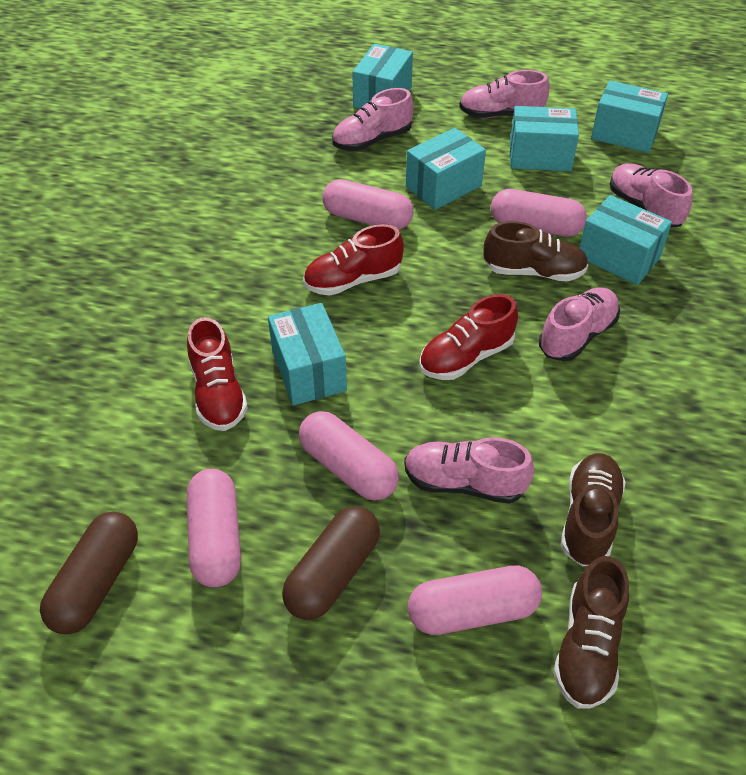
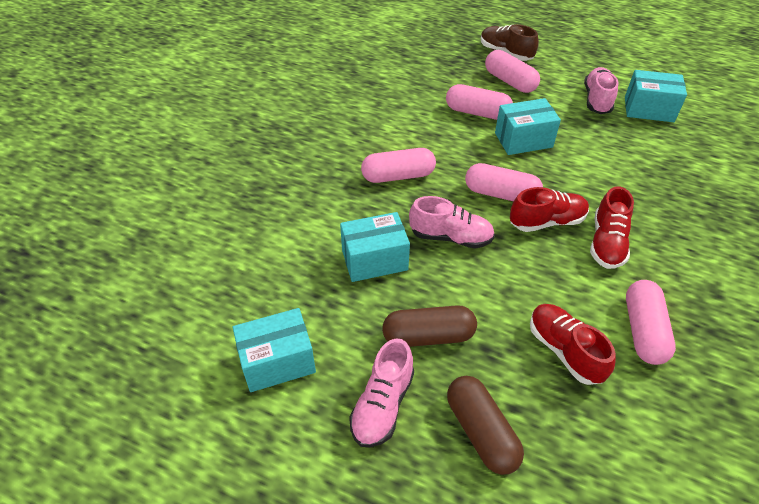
brown shoe: 3 -> 1
pink shoe: 5 -> 3
turquoise box: 6 -> 4

